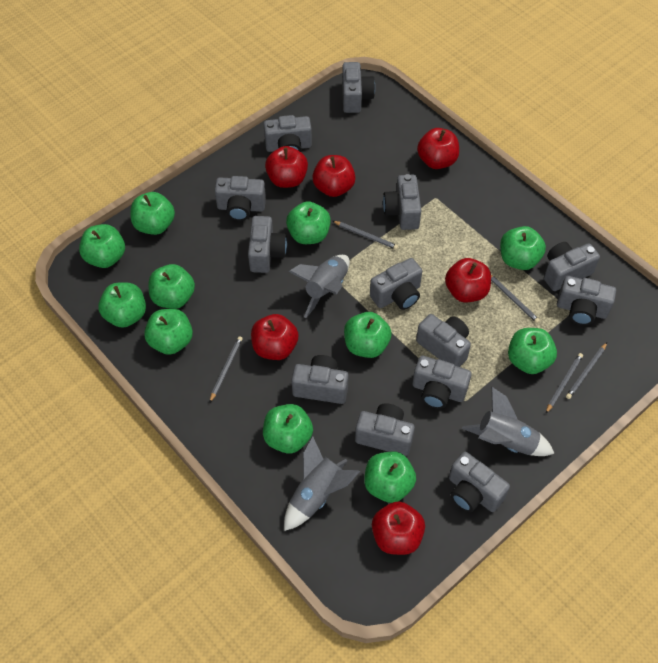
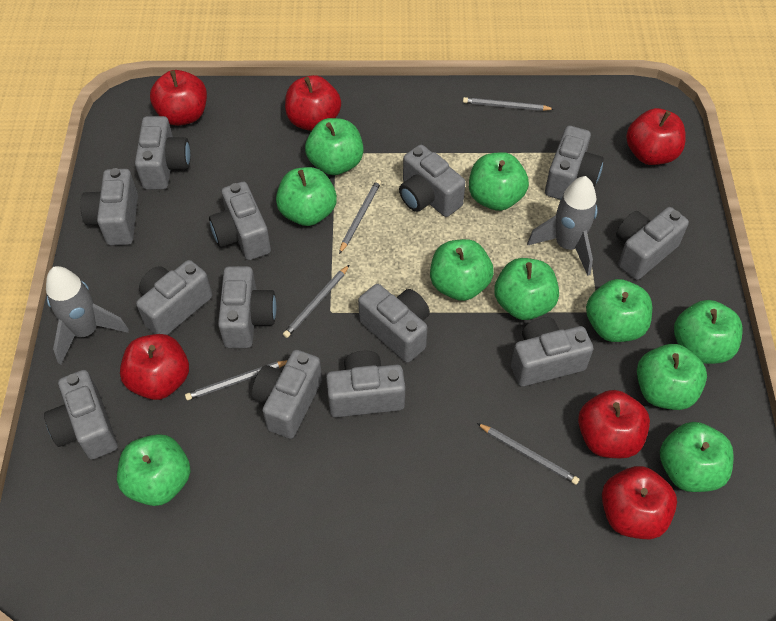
green apple: 11 -> 10
grey rocket: 3 -> 2

